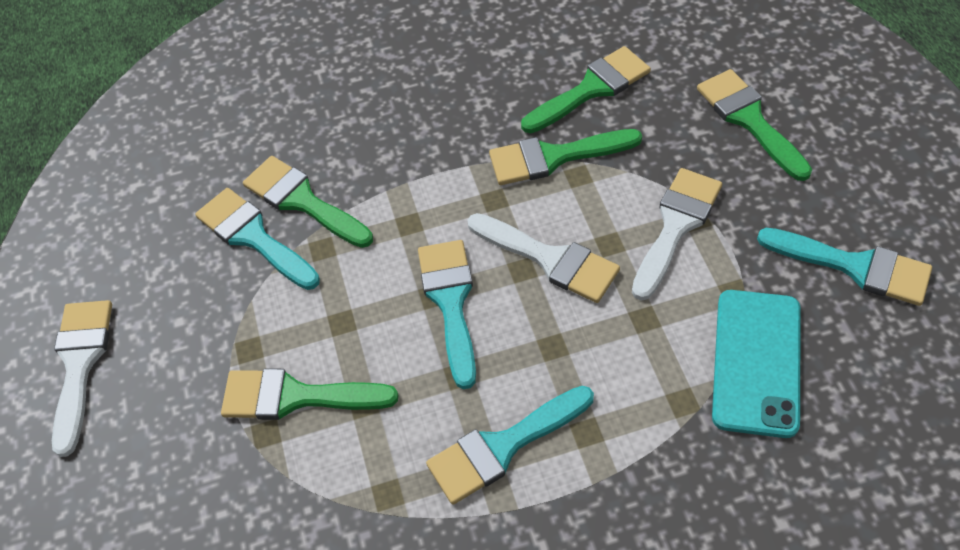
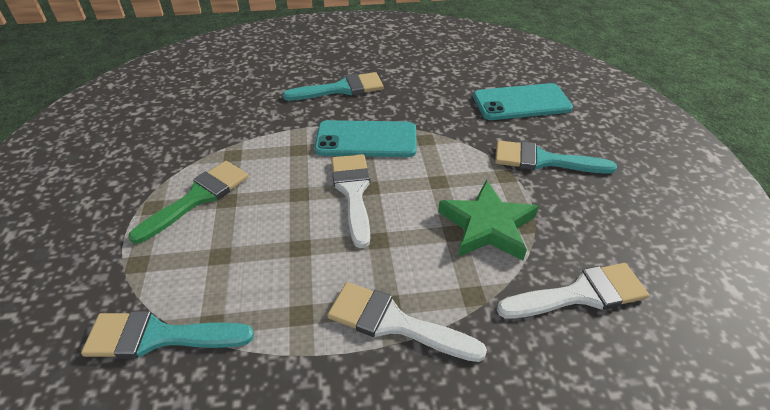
green brush: 5 -> 1
green star: 0 -> 1
turquoise brush: 4 -> 3
turquoise phone: 1 -> 2

